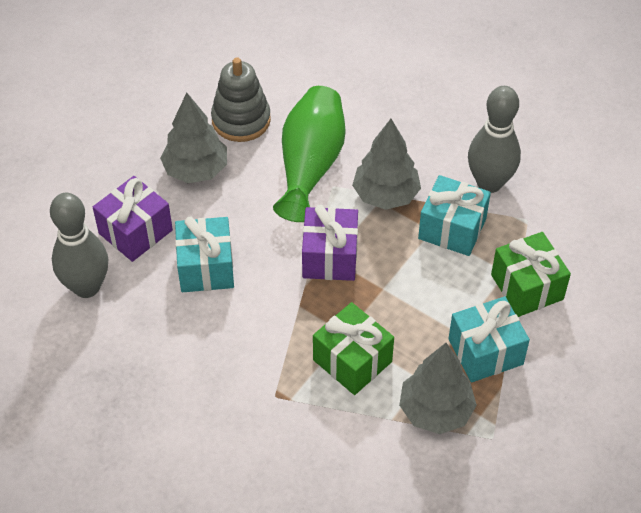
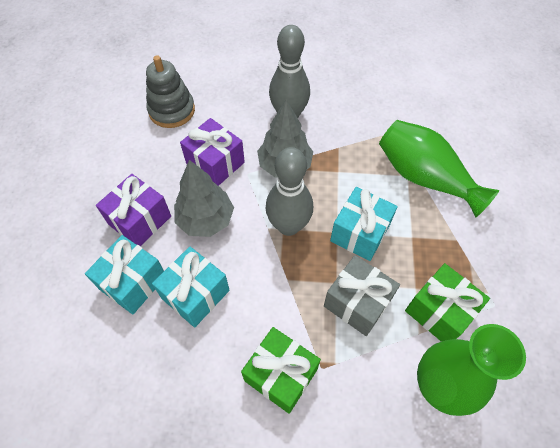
green vase: 1 -> 2
grey gift: 0 -> 1
grey tree: 3 -> 2

